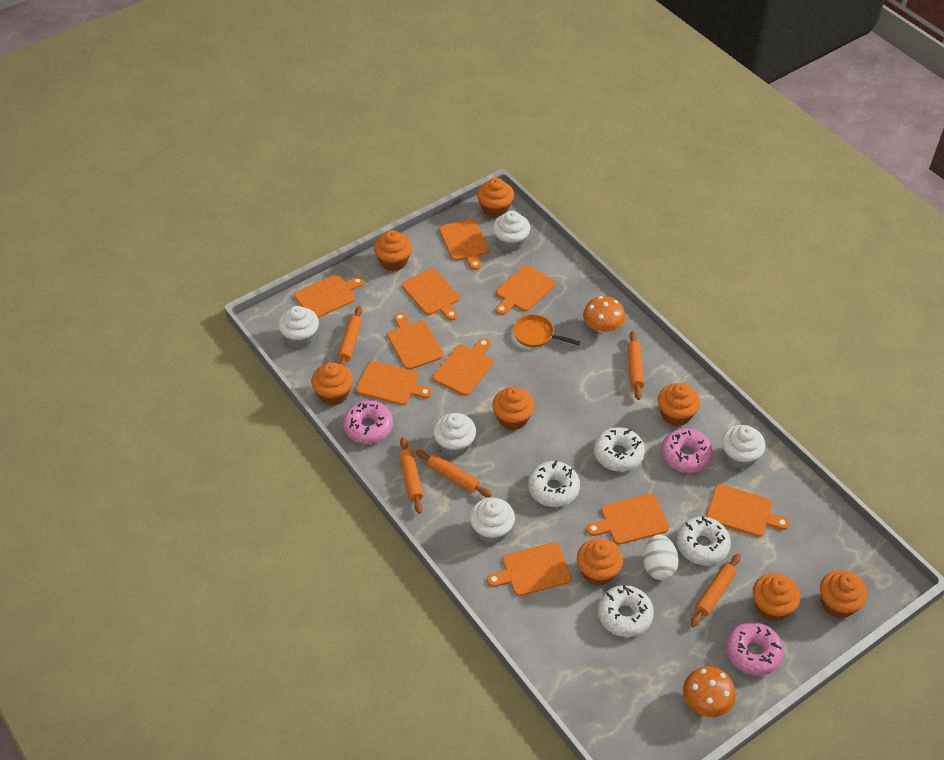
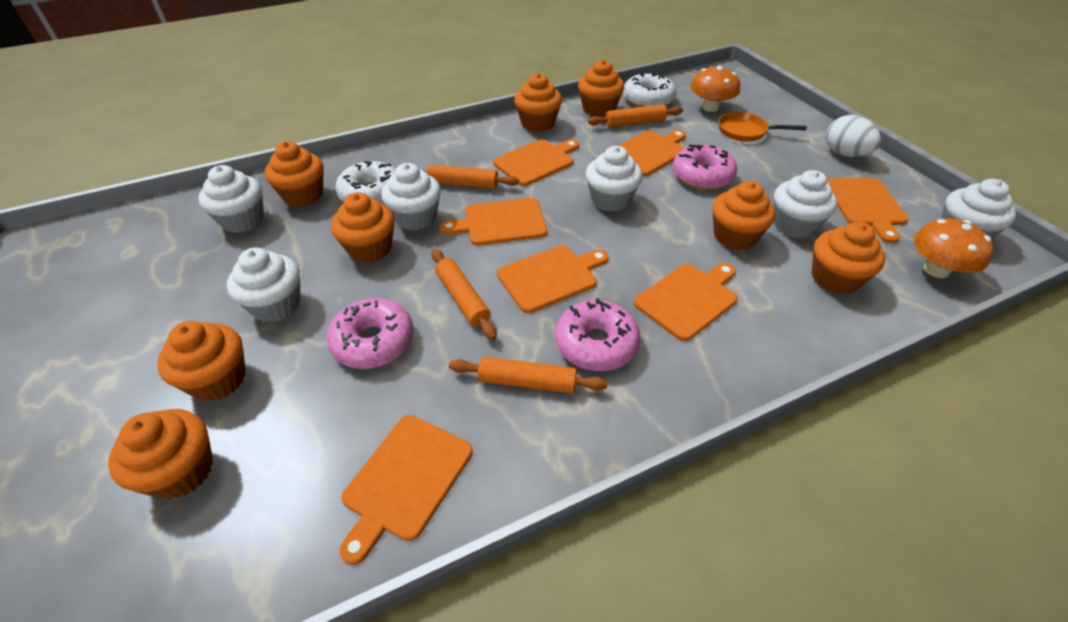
orange cutting board: 10 -> 7
orange rolling pin: 5 -> 4
white cupcake: 5 -> 6
white donut: 4 -> 2

